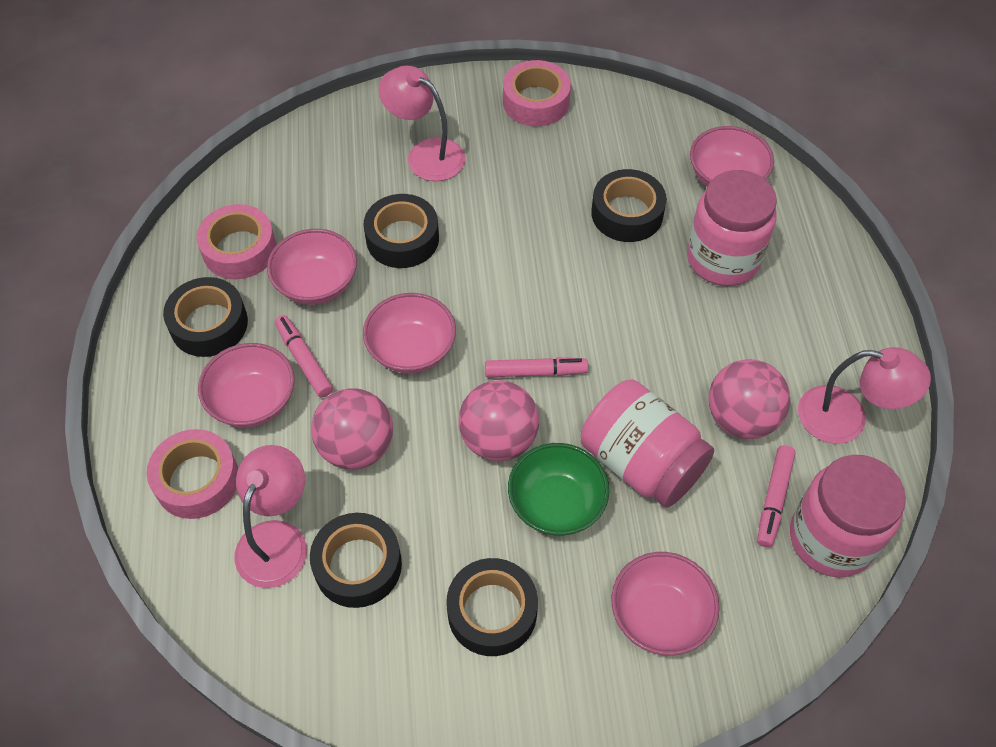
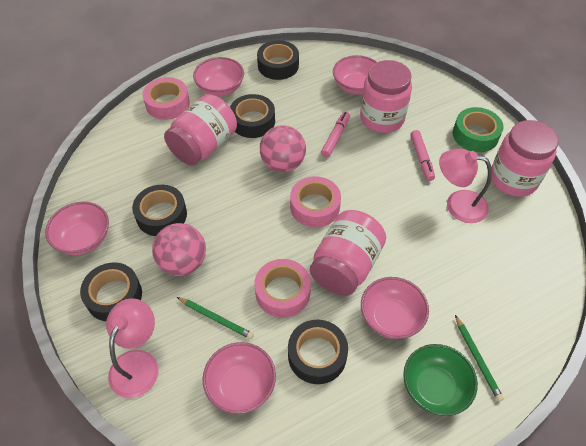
green pencil: 0 -> 2
green tape: 0 -> 1
pink ball: 3 -> 2
pink jar: 3 -> 4
pink lamp: 3 -> 2
pink marker: 3 -> 2

